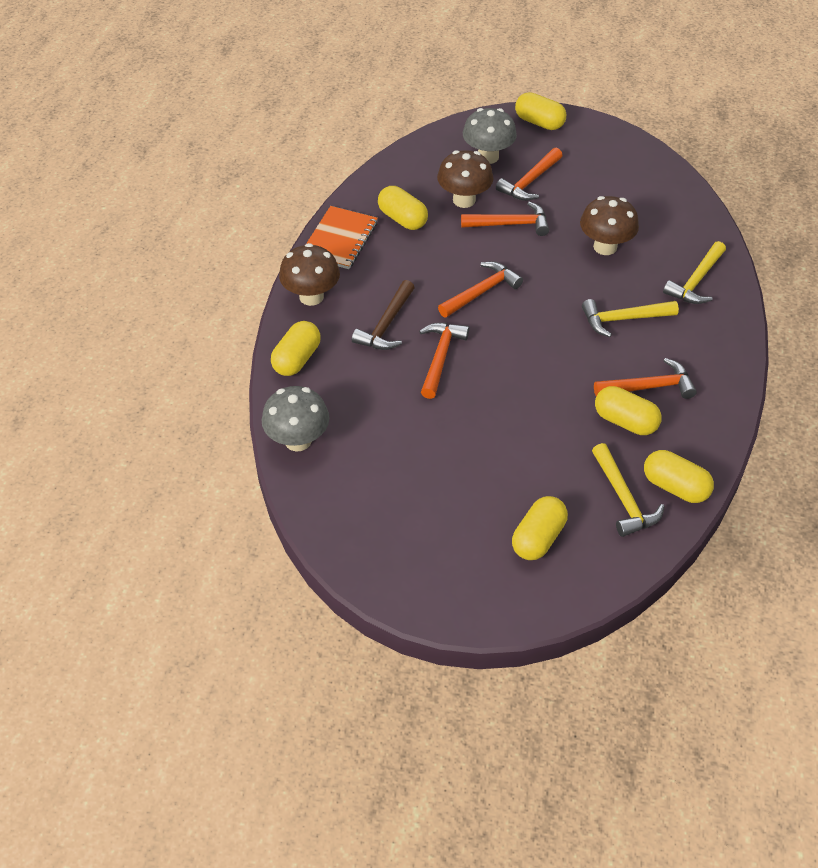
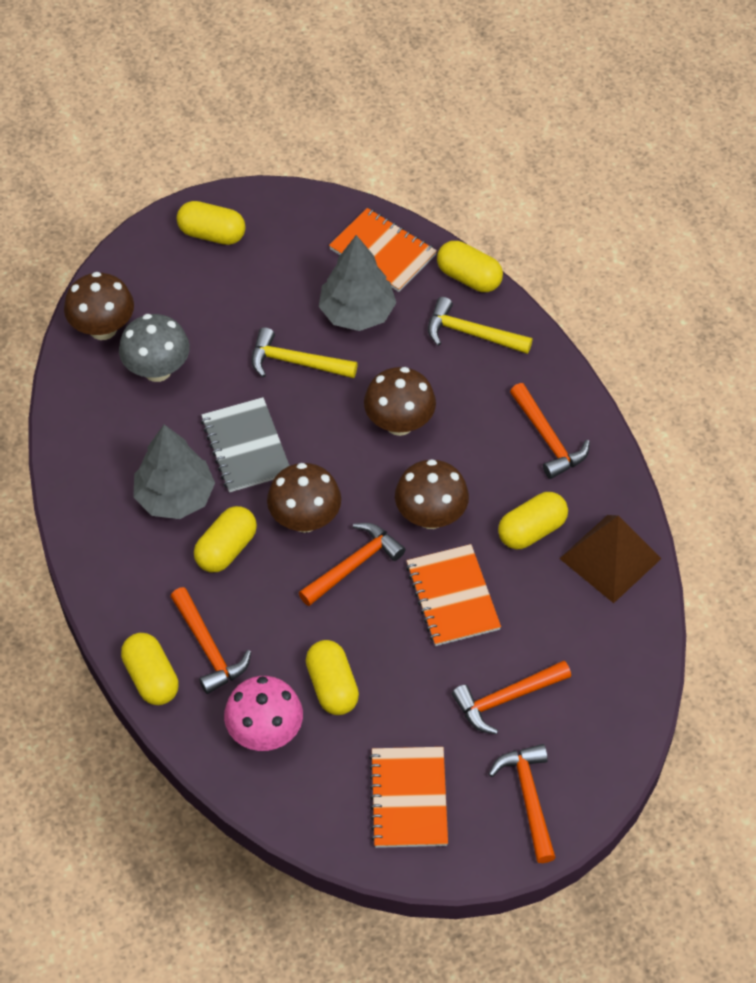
brown hammer: 1 -> 0
brown mushroom: 3 -> 4
brown pyramid: 0 -> 1
grey mushroom: 2 -> 1
grey notebook: 0 -> 1
grey tree: 0 -> 2
orange notebook: 1 -> 3
pink mushroom: 0 -> 1
yellow hammer: 3 -> 2

